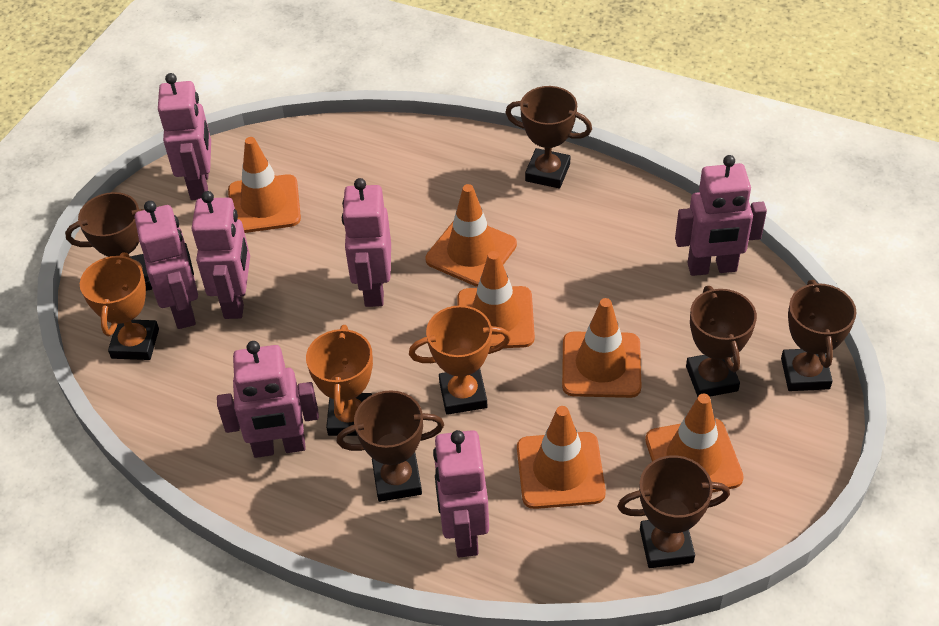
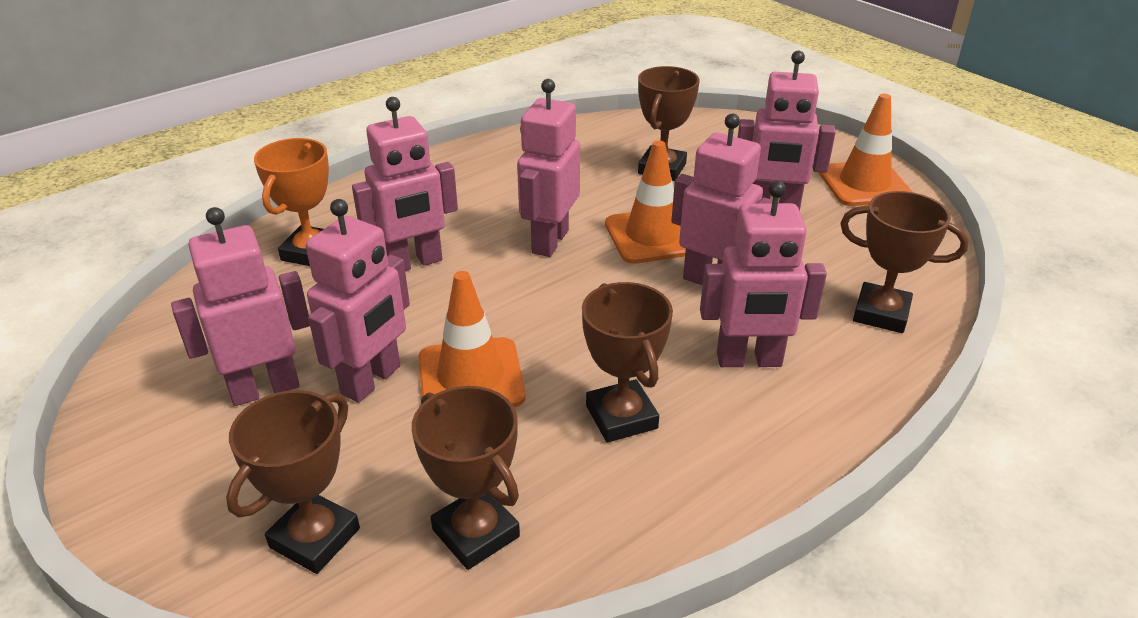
brown trophy: 6 -> 5
orange traffic cone: 6 -> 3
orange trophy: 3 -> 1

